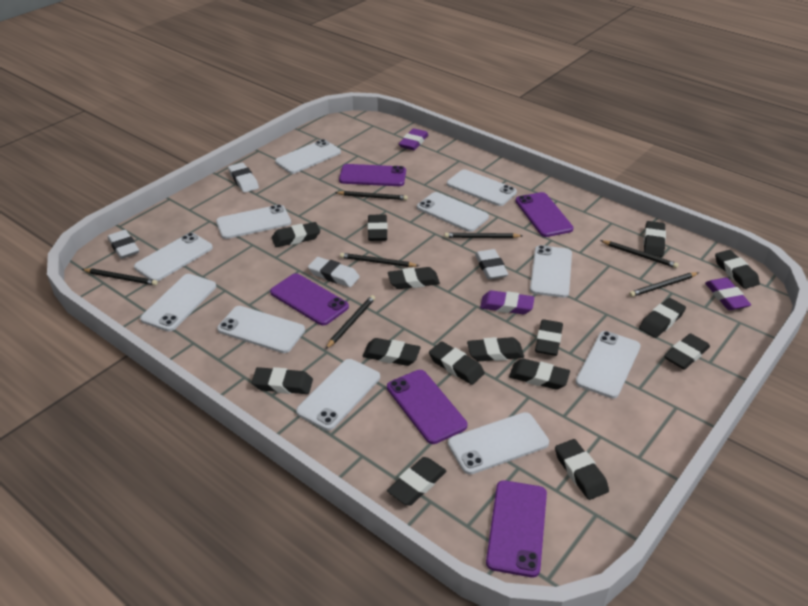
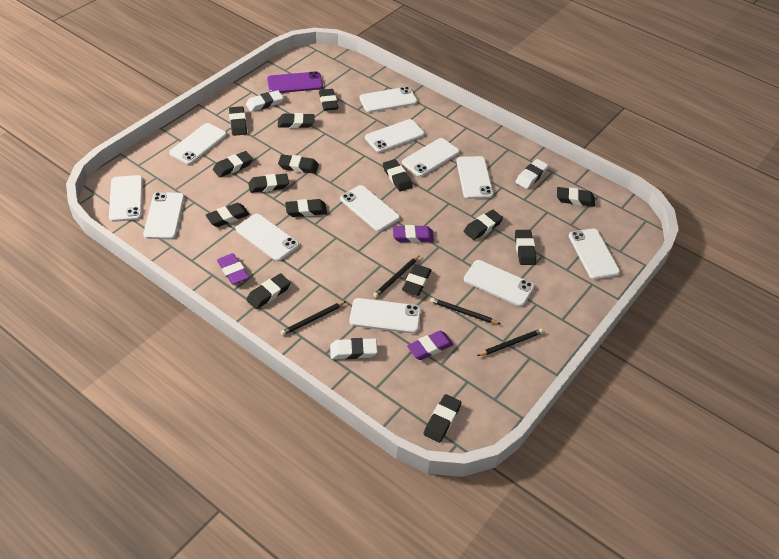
black pencil: 7 -> 4
purple phone: 5 -> 1
white eraser: 4 -> 3
white phone: 11 -> 12

